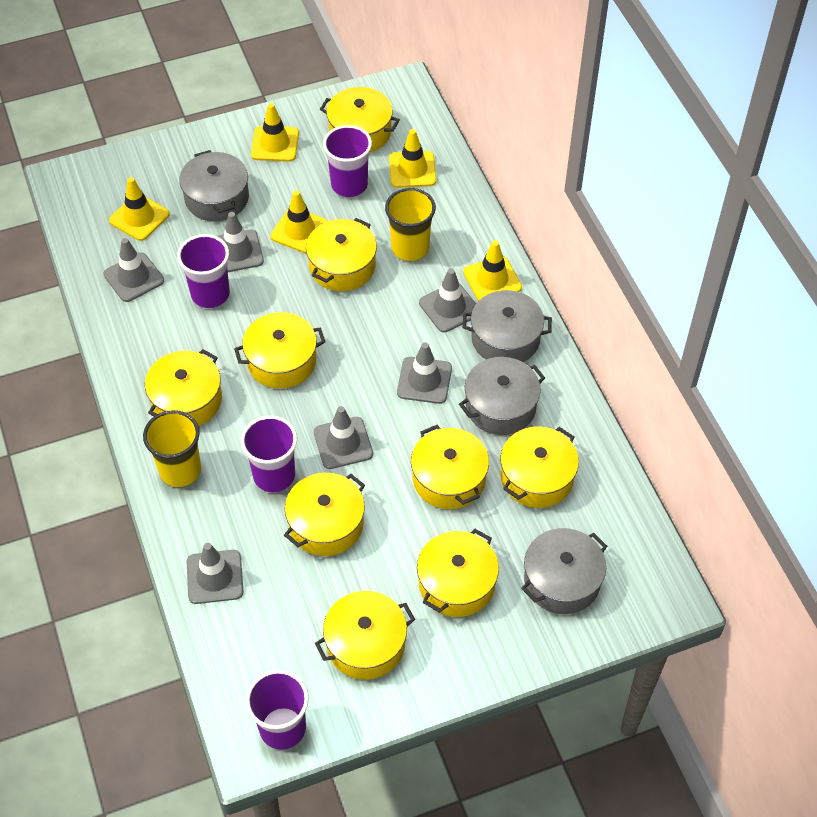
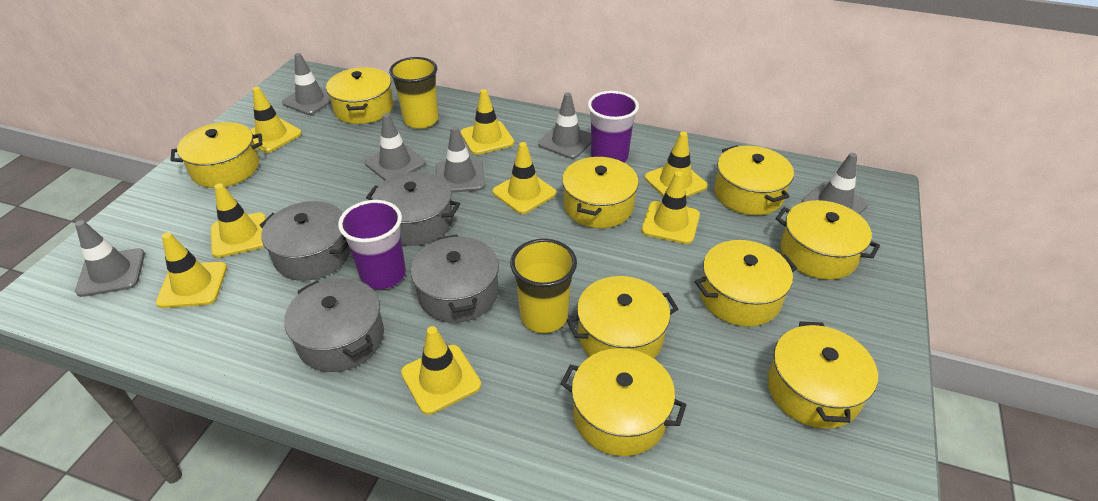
purple cup: 4 -> 2
yellow traffic cone: 5 -> 8

